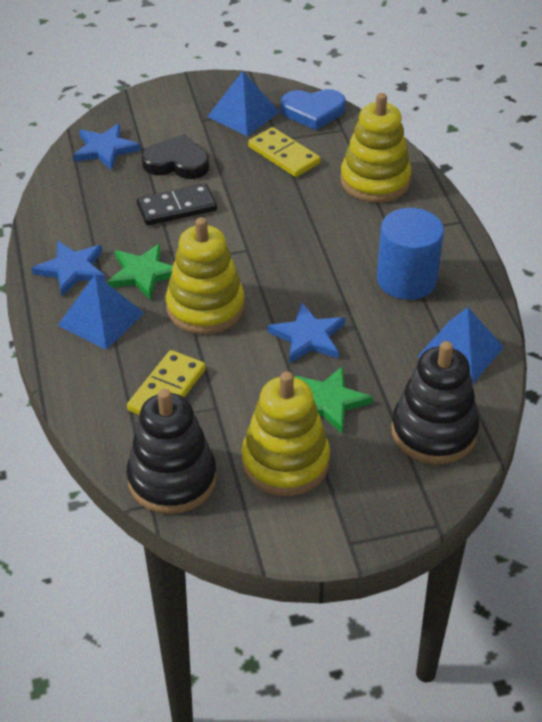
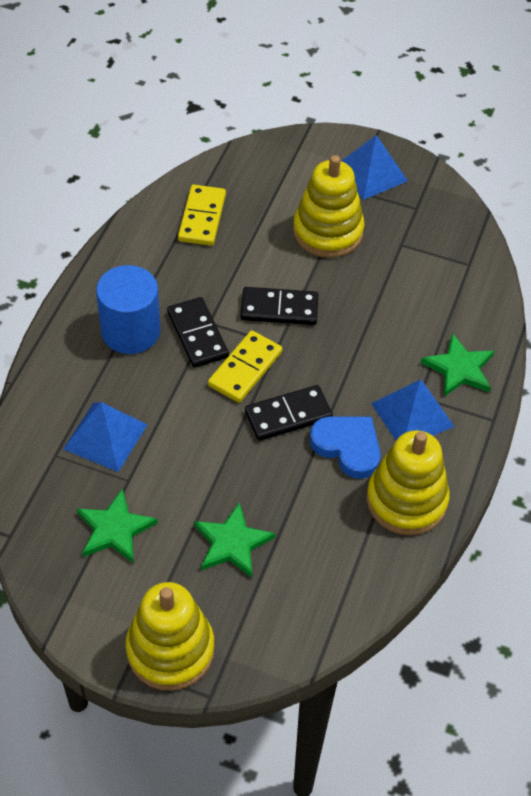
black domino: 1 -> 3
black heart: 1 -> 0
black stacking toy: 2 -> 0
blue star: 3 -> 0
green star: 2 -> 3

